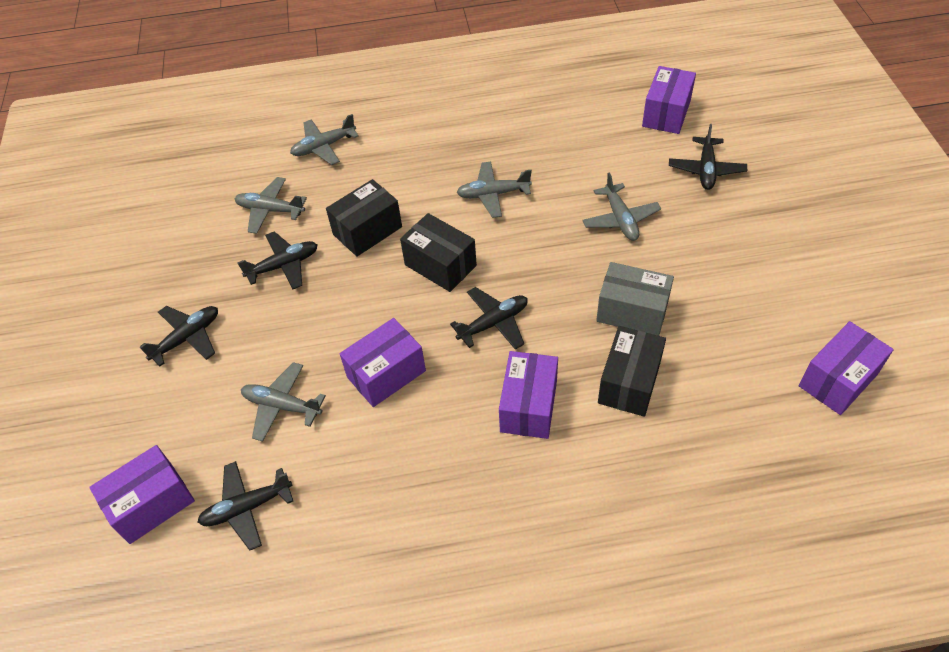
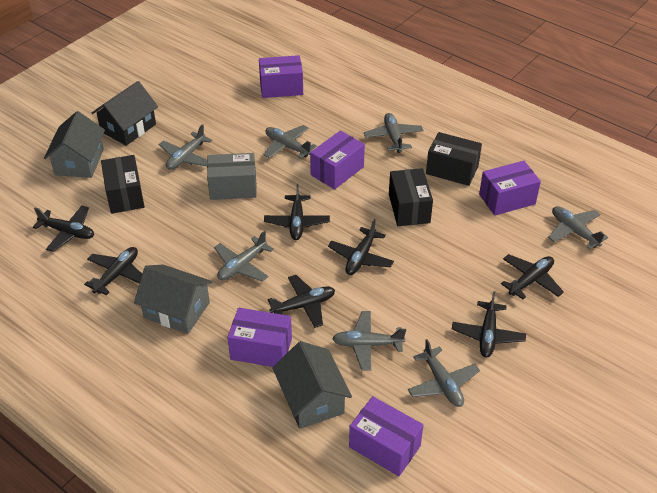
black house: 0 -> 1
black plane: 5 -> 7
grey house: 0 -> 3
grey plane: 5 -> 7

